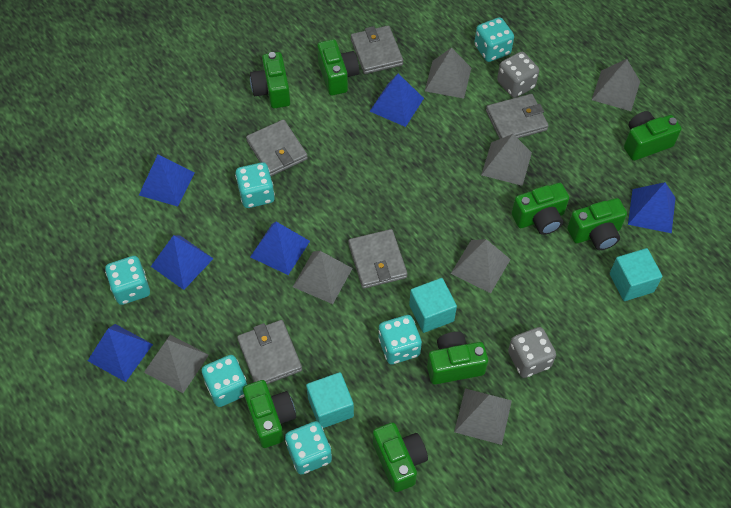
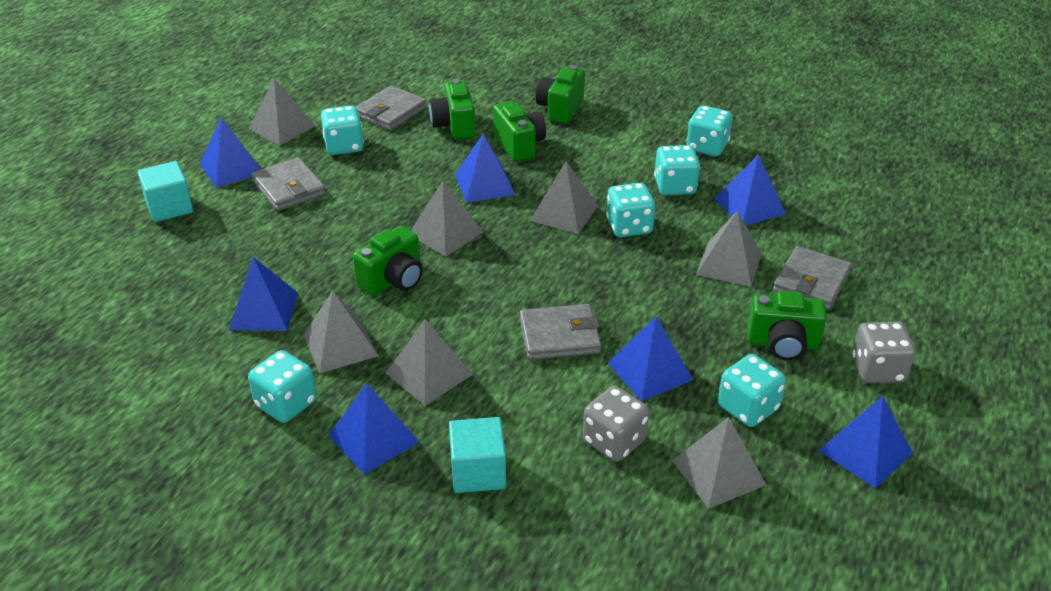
blue pyramid: 6 -> 7
green camera: 8 -> 5
grey wallet: 5 -> 4
turquoise cube: 3 -> 2

